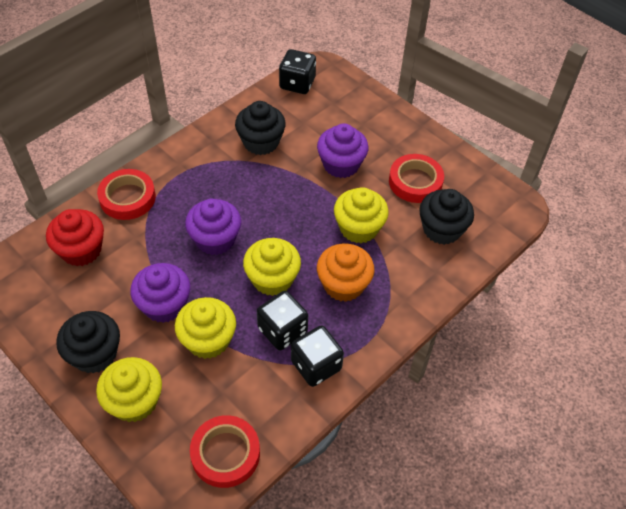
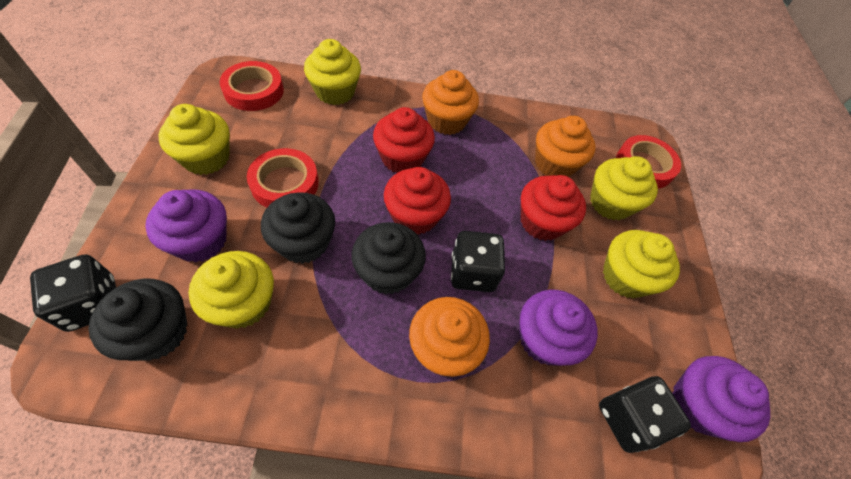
orange cupcake: 1 -> 3
red cupcake: 1 -> 3
yellow cupcake: 4 -> 5

